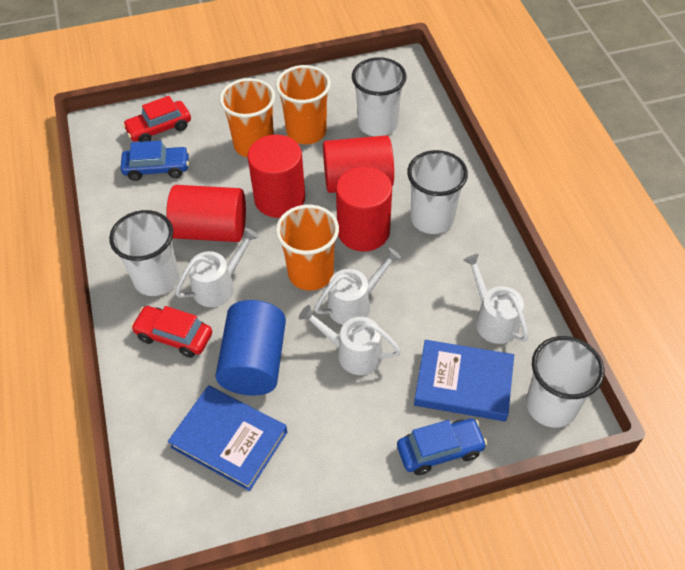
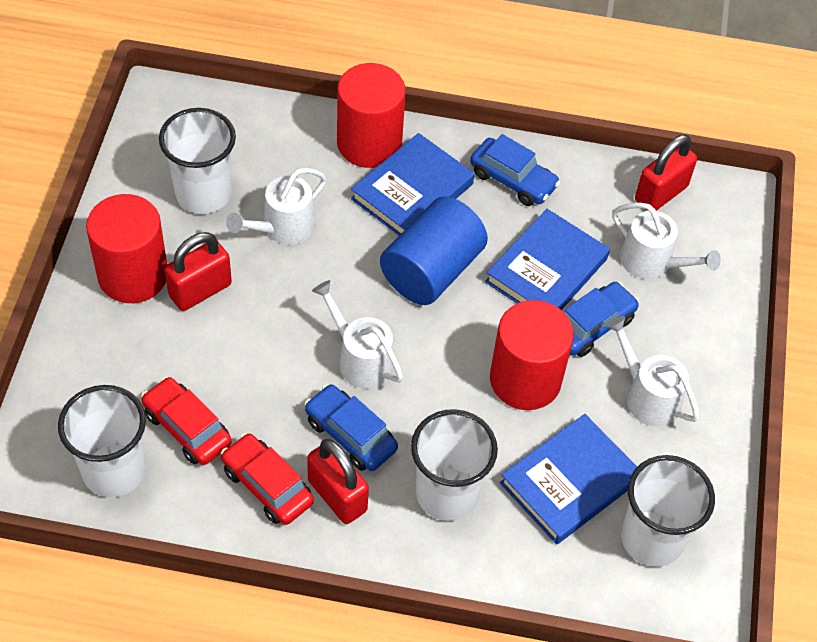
blue book: 2 -> 3
blue car: 2 -> 3
orange cup: 3 -> 0
red cylinder: 4 -> 3
red padlock: 0 -> 3

